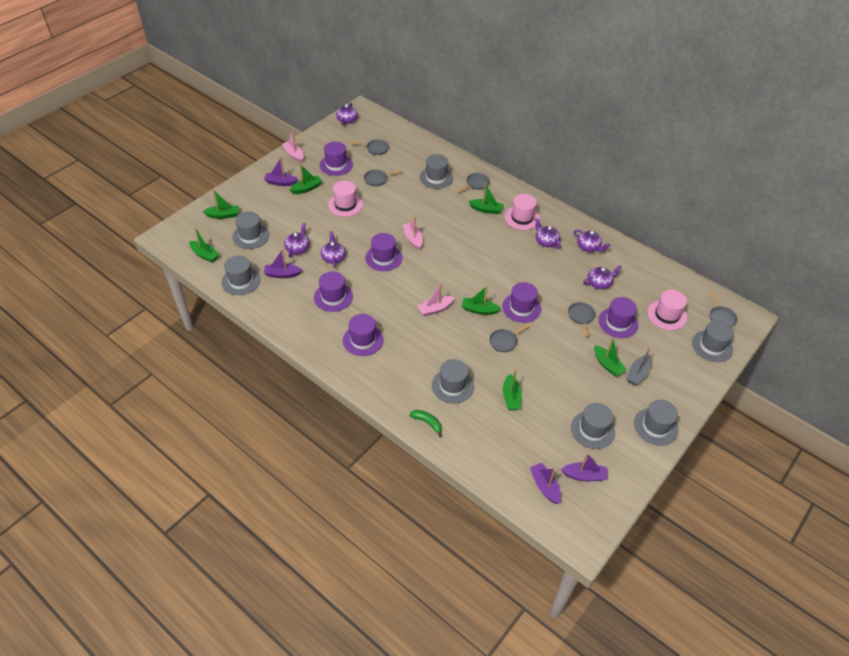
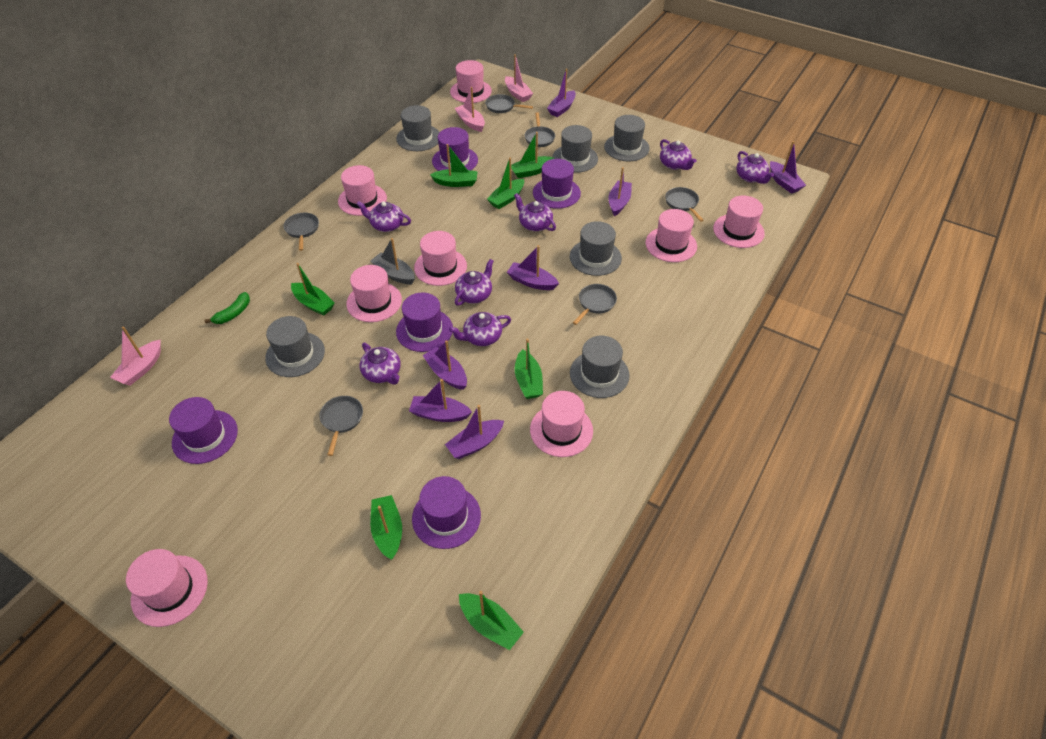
grey hat: 7 -> 6
pink hat: 3 -> 8
purple boat: 4 -> 7
purple hat: 6 -> 5
purple teapot: 6 -> 7

